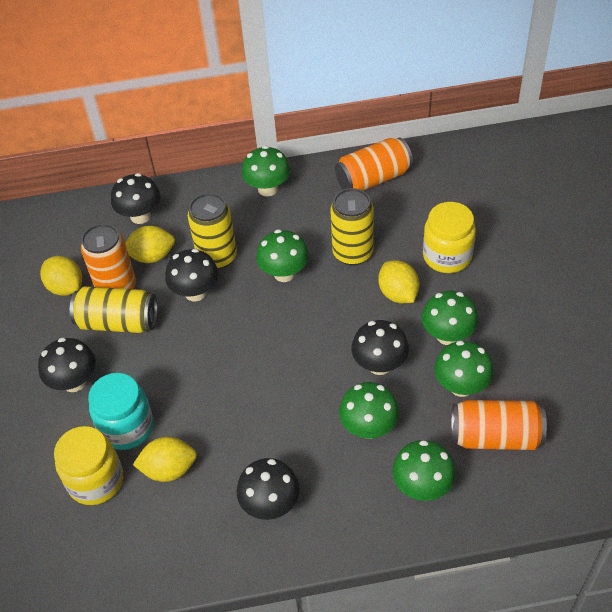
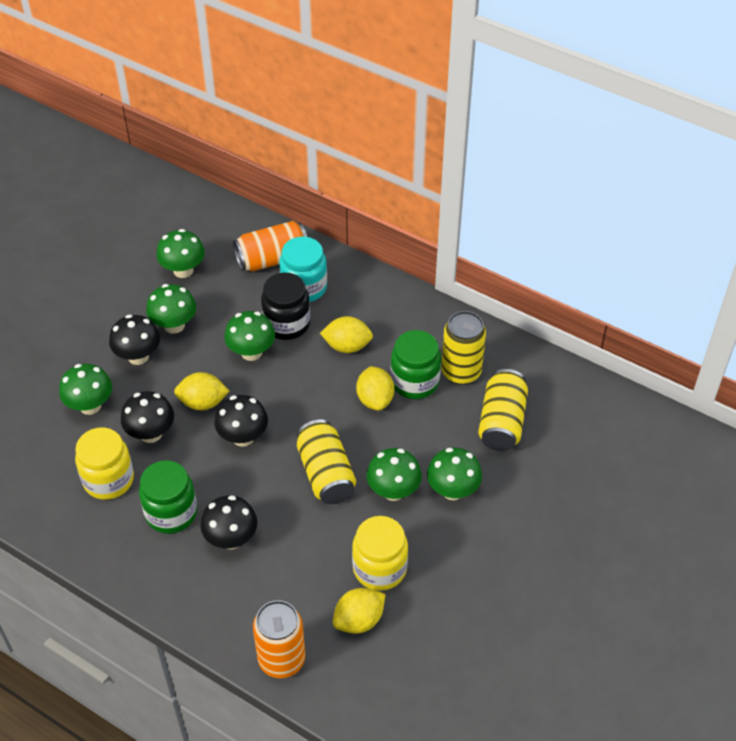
black jar: 0 -> 1
black mushroom: 5 -> 4
green jar: 0 -> 2
orange can: 3 -> 2

